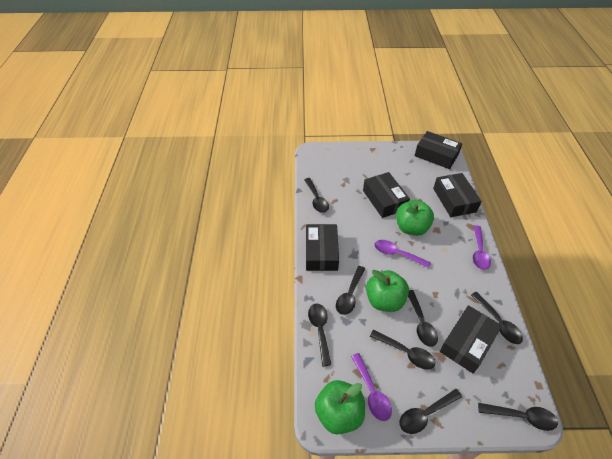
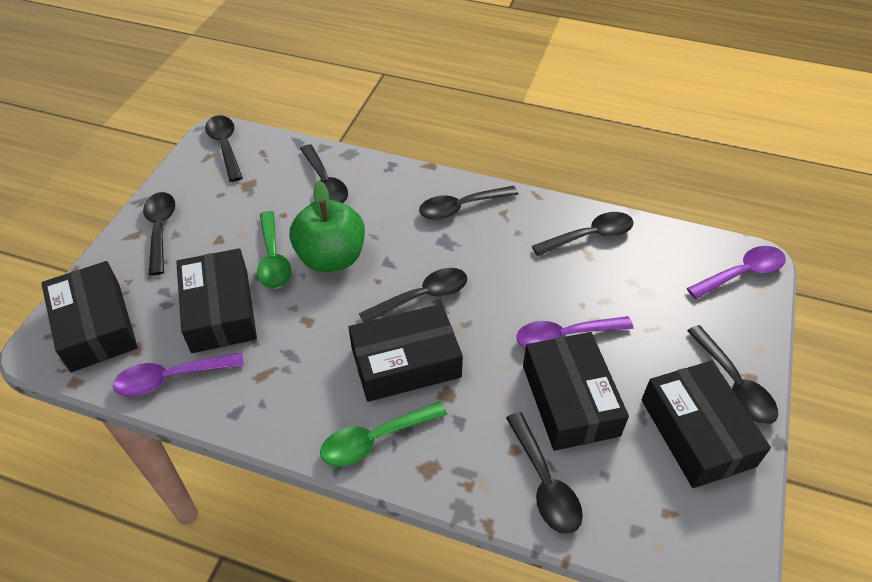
green apple: 3 -> 1
green spoon: 0 -> 2

